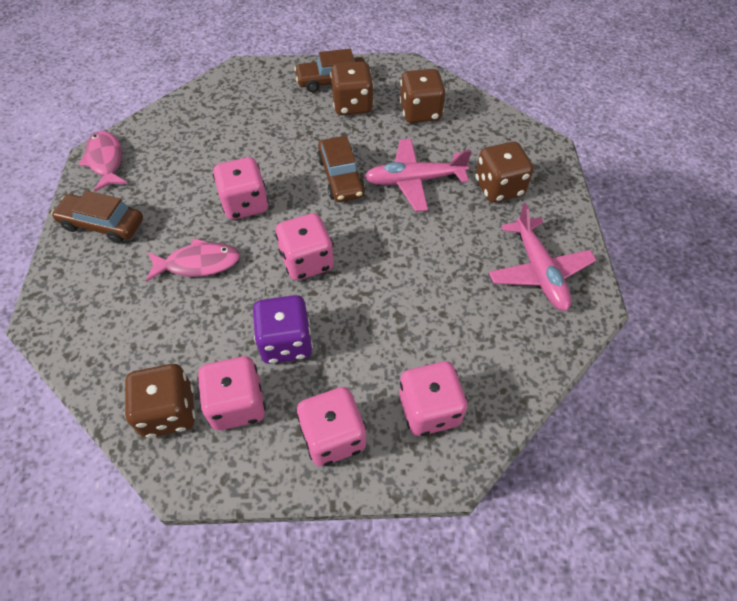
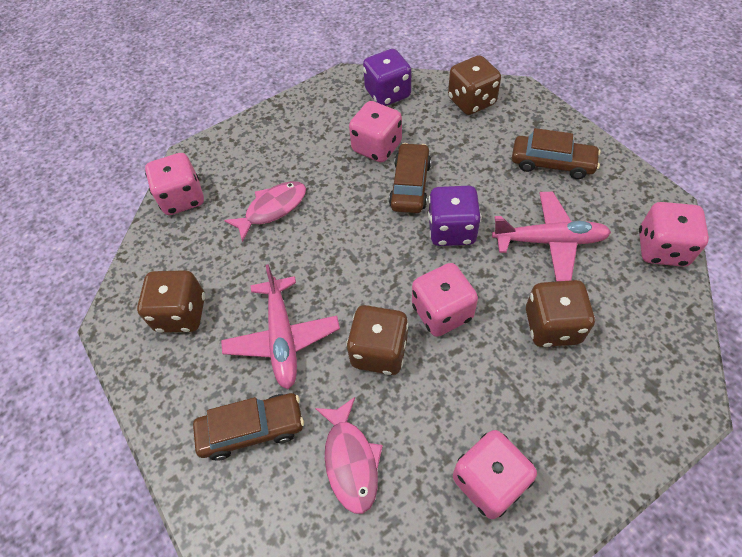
purple dice: 1 -> 2

